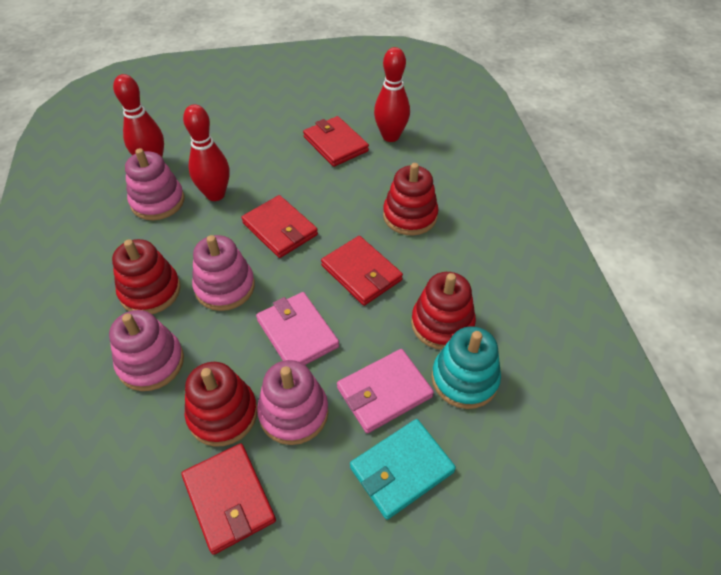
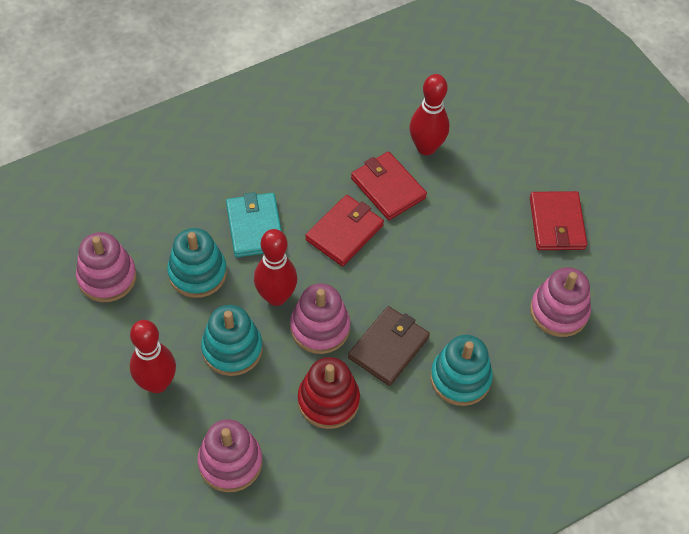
brown wallet: 0 -> 1
pink wallet: 2 -> 0
red stacking toy: 4 -> 1
red wallet: 4 -> 3
turquoise stacking toy: 1 -> 3

